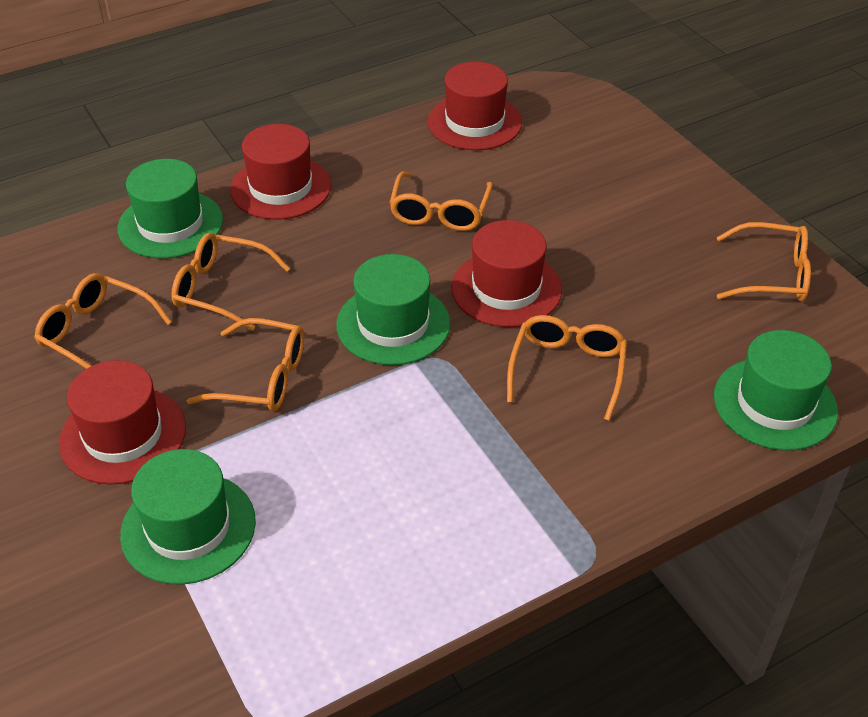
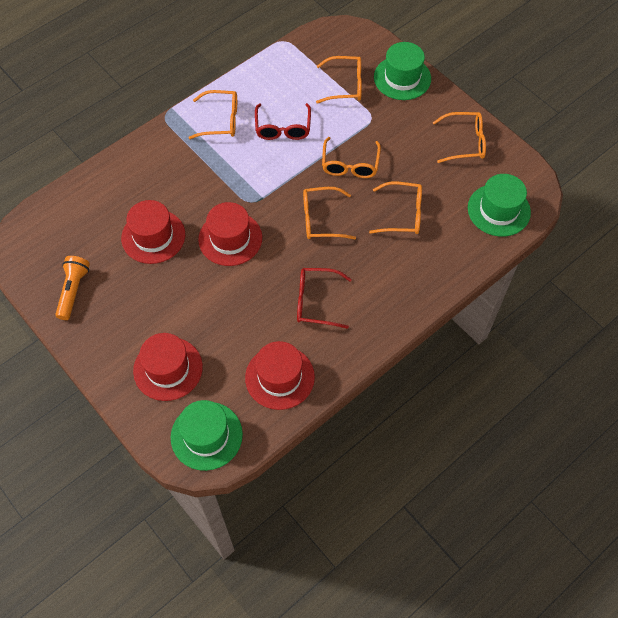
green hat: 4 -> 3
orange flashlight: 0 -> 1
red glasses: 0 -> 2

